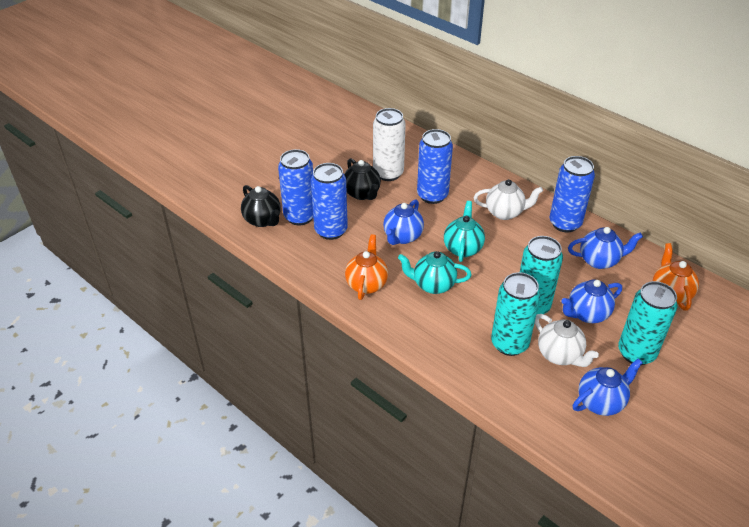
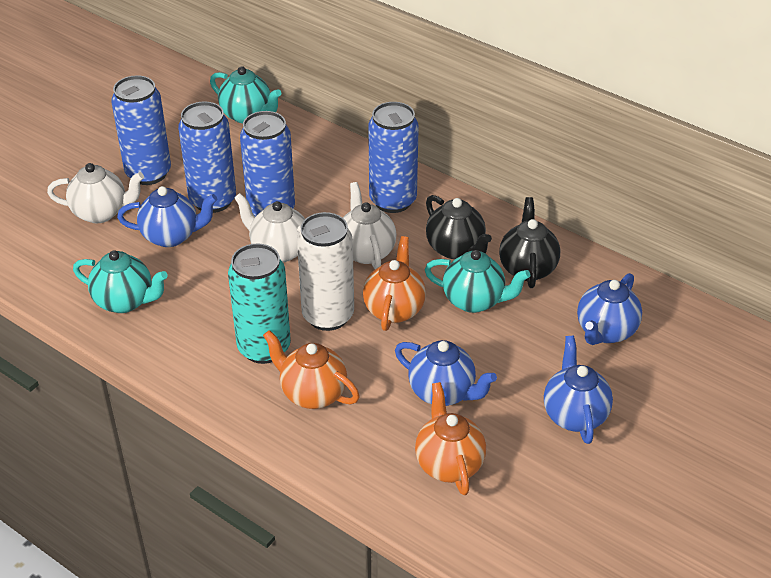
orange teapot: 2 -> 3
turquoise can: 3 -> 1
turquoise teapot: 2 -> 3
white teapot: 2 -> 3

